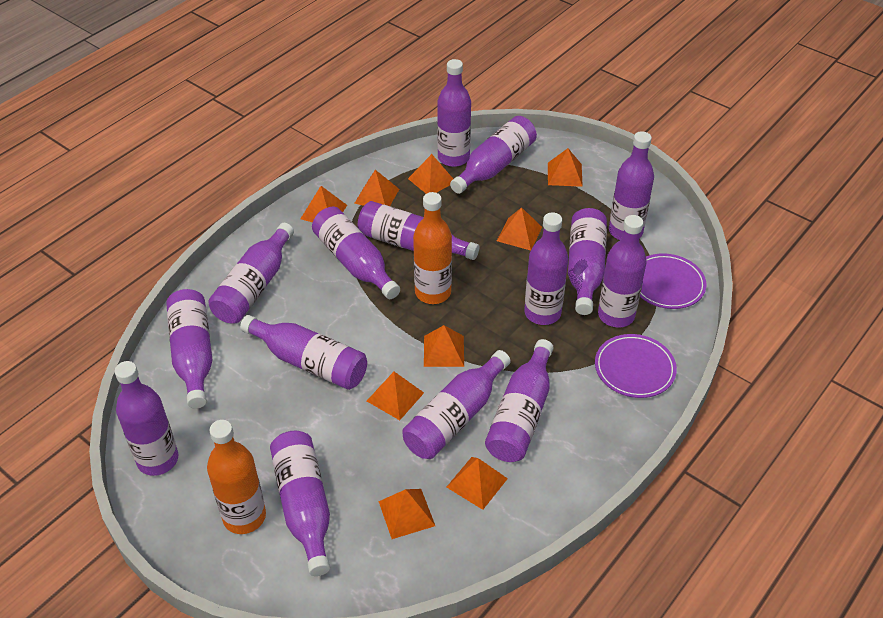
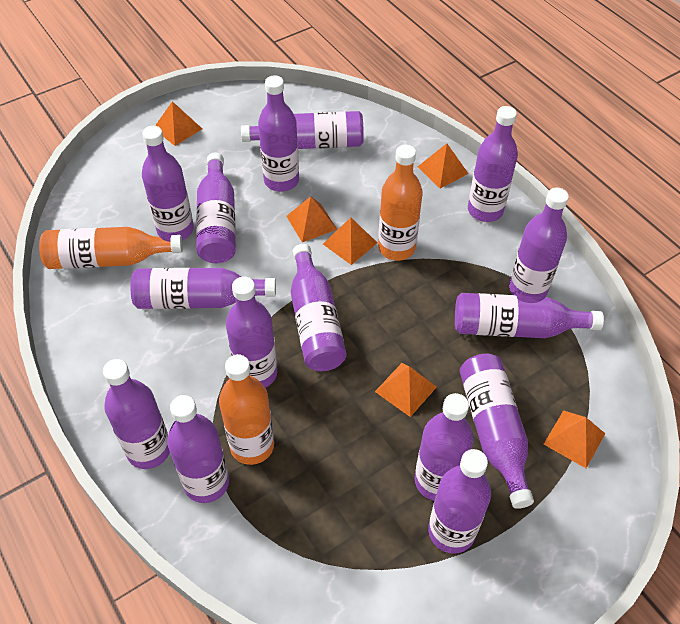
orange bottle: 2 -> 3
orange pyramid: 9 -> 6
purple plate: 2 -> 0

